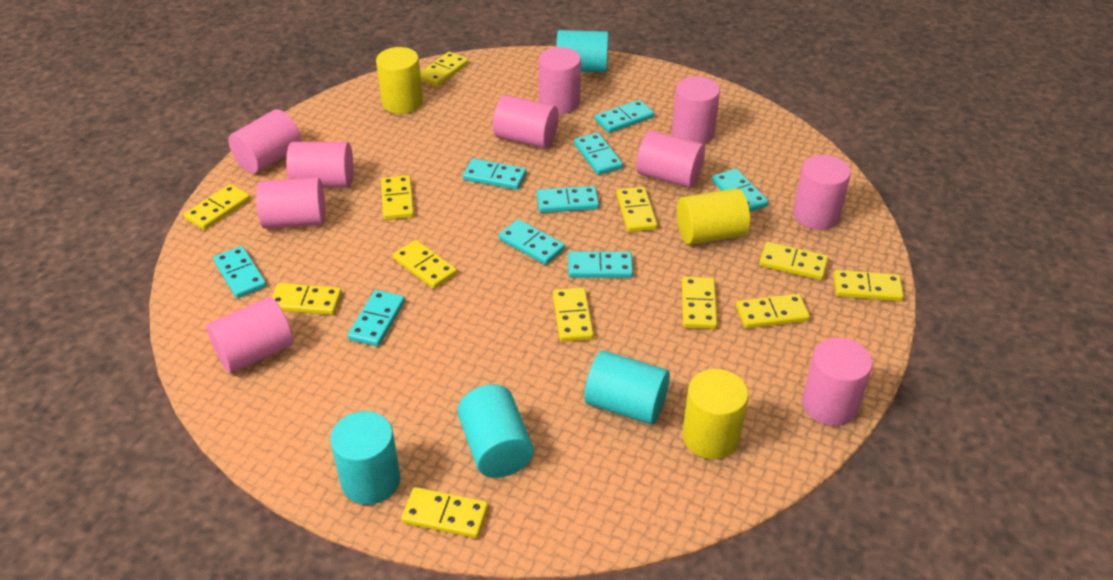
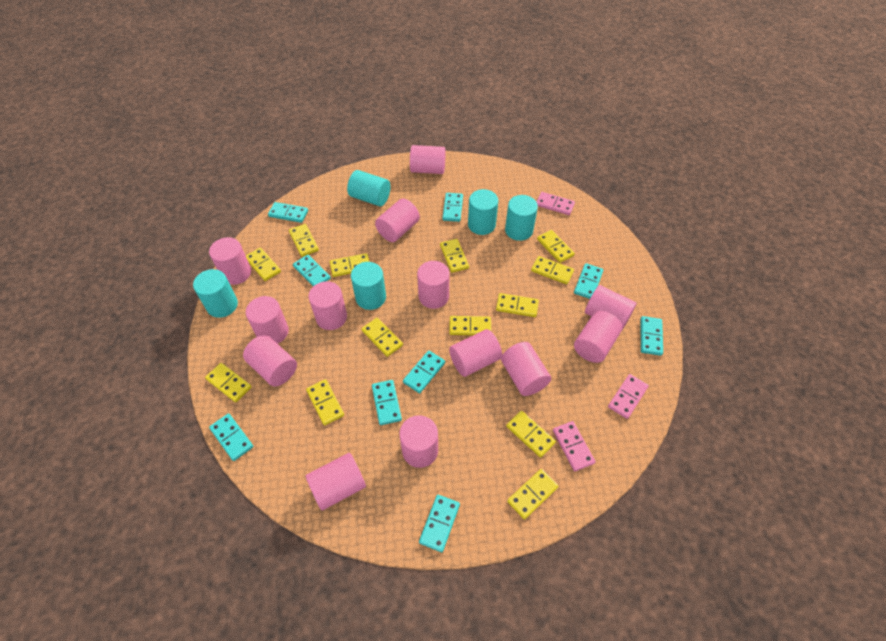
pink cylinder: 10 -> 13
pink domino: 0 -> 3
turquoise cylinder: 4 -> 5
yellow cylinder: 3 -> 0
yellow domino: 12 -> 13

